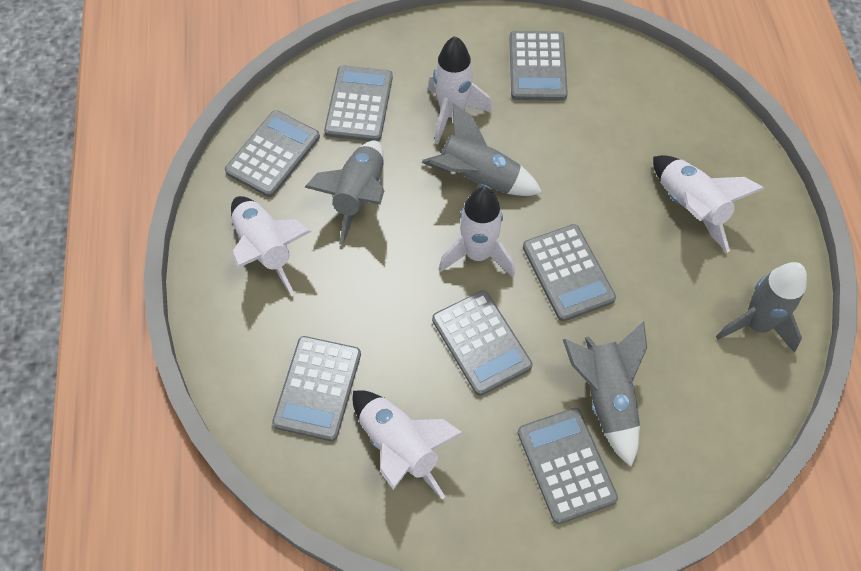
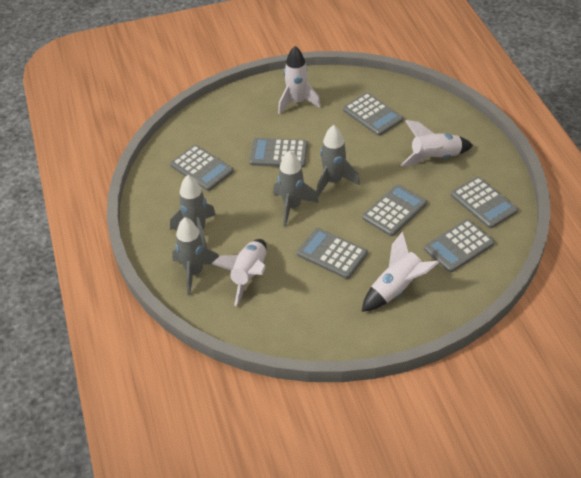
white rocket: 5 -> 4

